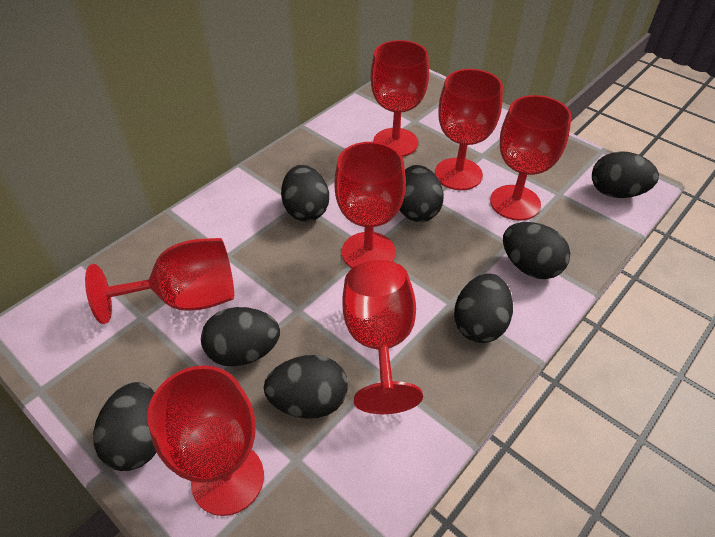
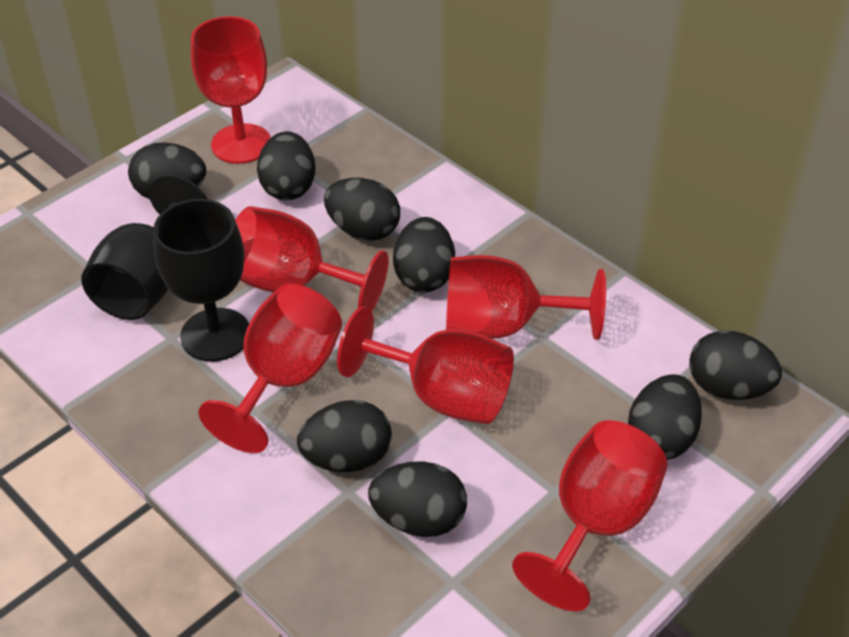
black goblet: 0 -> 2
red goblet: 7 -> 6

